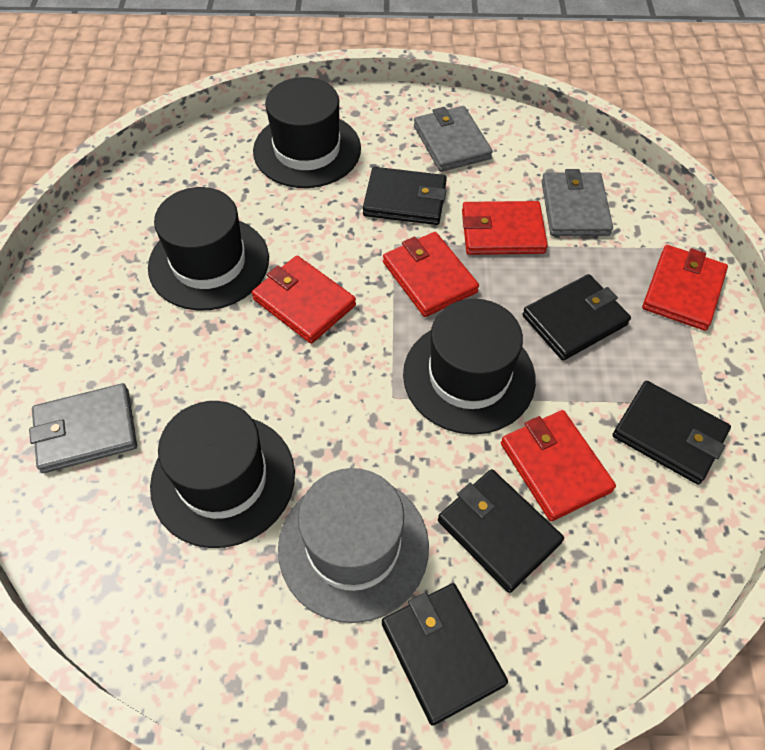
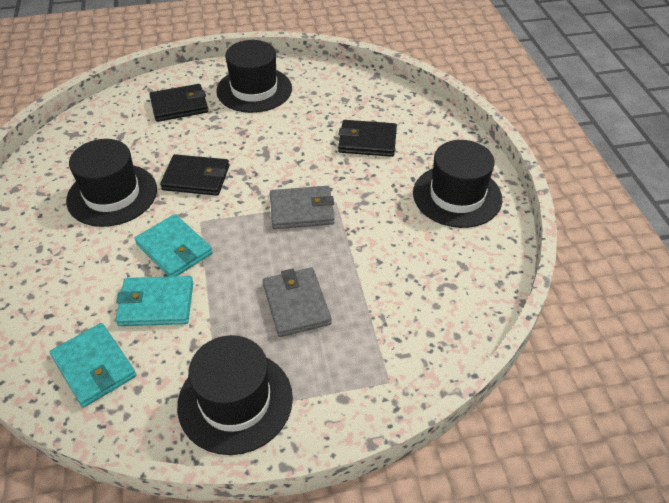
black wallet: 5 -> 3
grey hat: 1 -> 0
grey wallet: 3 -> 2
red wallet: 5 -> 0
turquoise wallet: 0 -> 3

